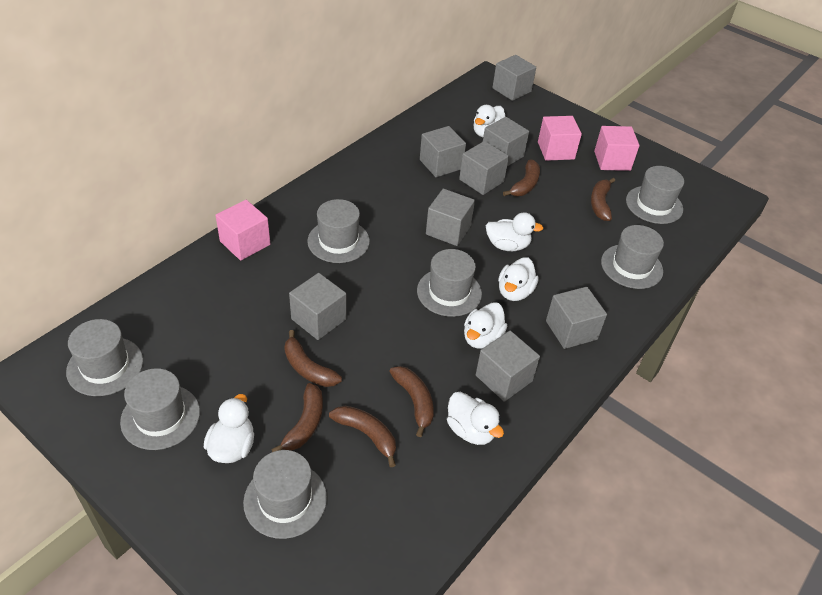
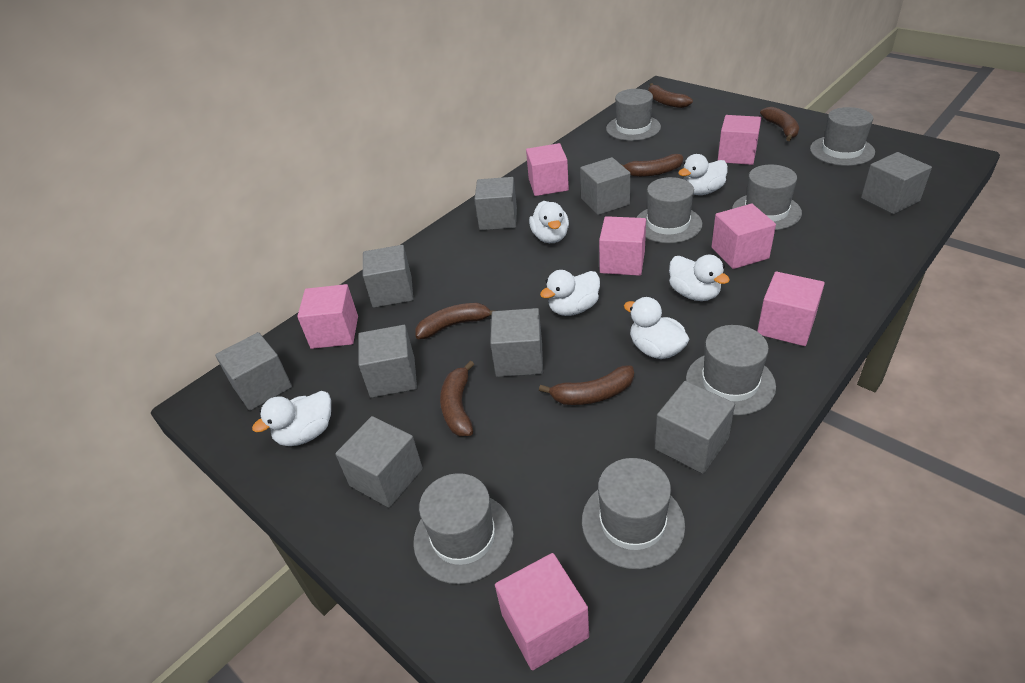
grey cube: 8 -> 9
pink cube: 3 -> 7

